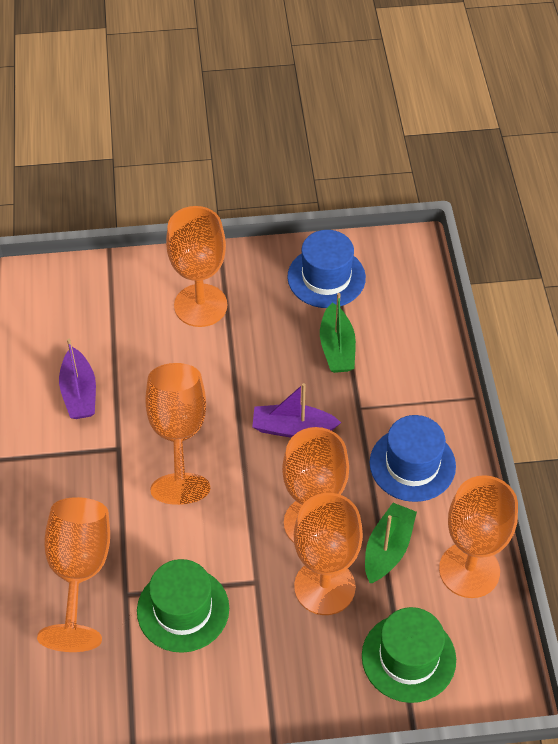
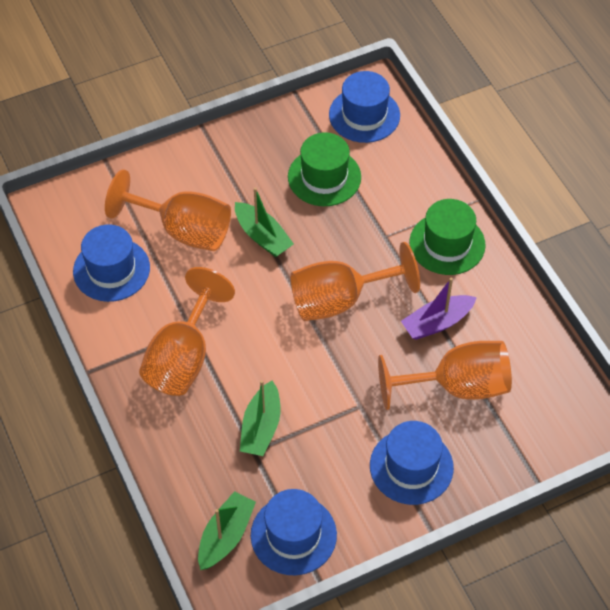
blue hat: 2 -> 4
green boat: 2 -> 3
orange goblet: 6 -> 4
purple boat: 2 -> 1

